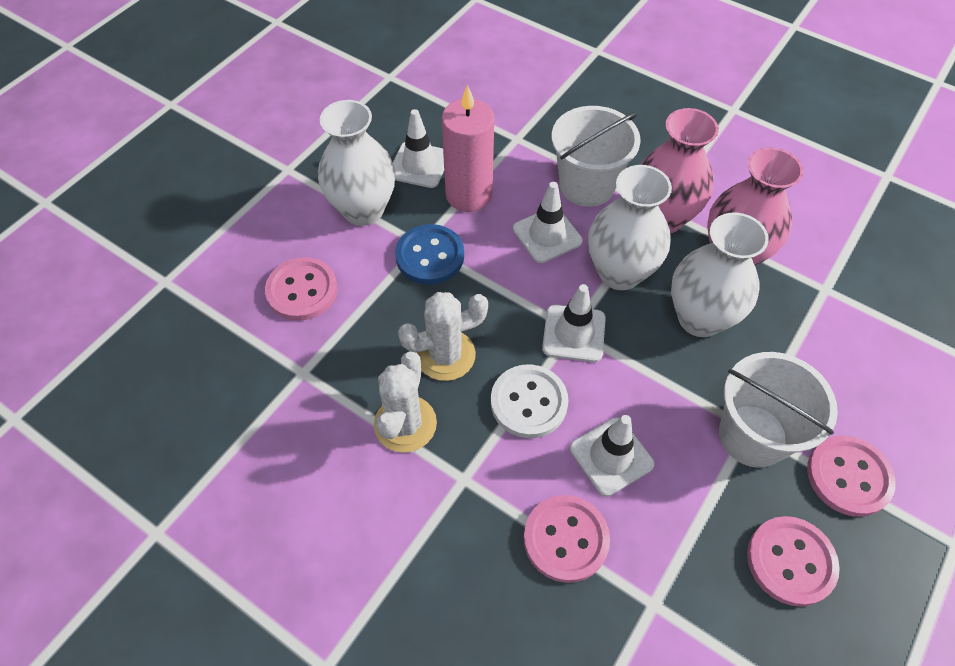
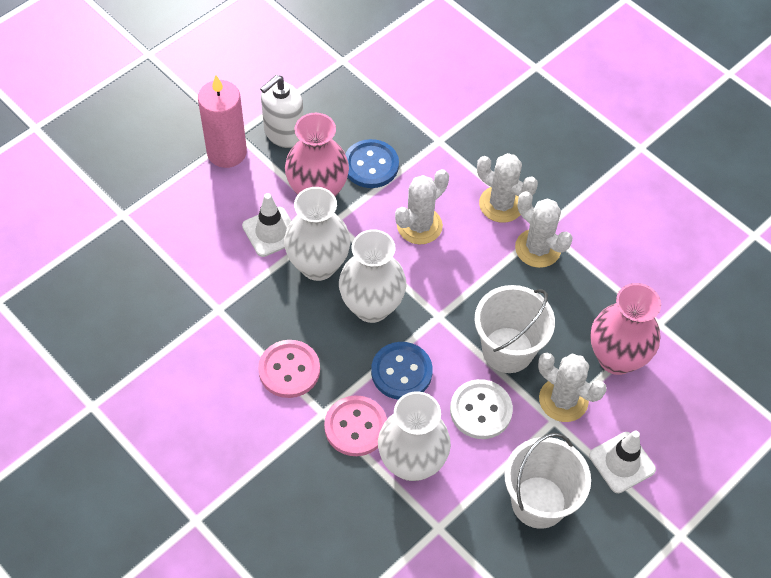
blue button: 1 -> 2
pink button: 4 -> 2
white cactus: 2 -> 4
white soap dispenser: 0 -> 1
white traffic cone: 4 -> 2

